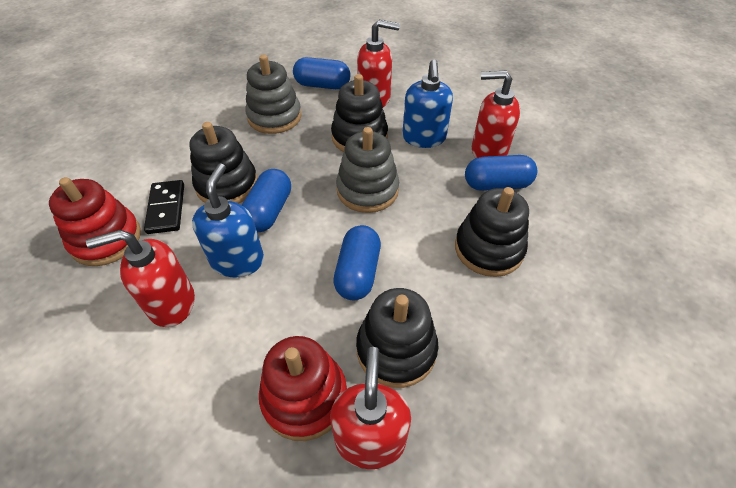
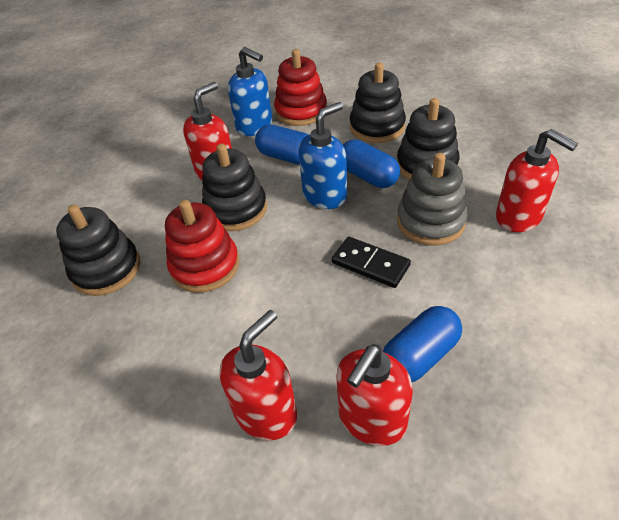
blue capsule: 4 -> 3
grey stacking toy: 2 -> 1

